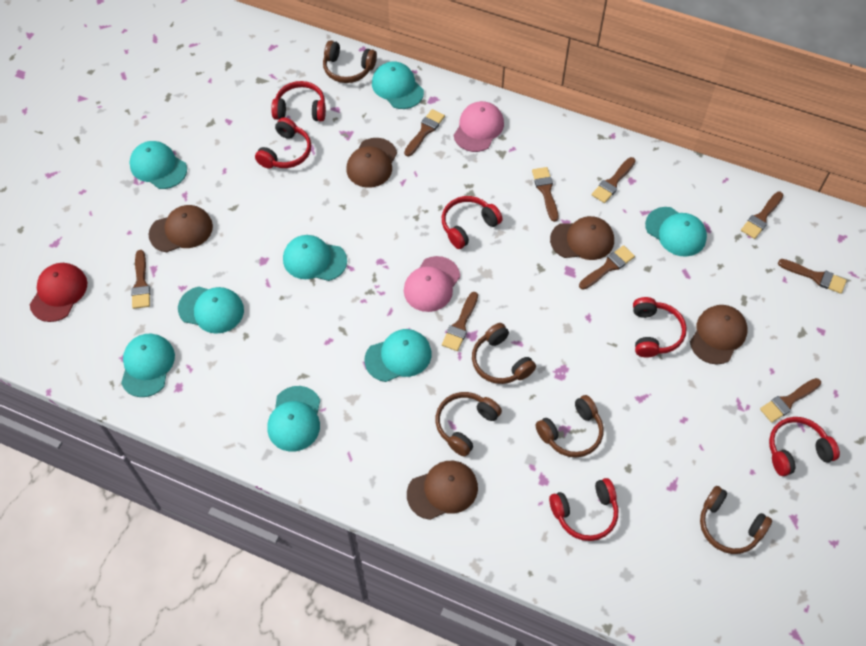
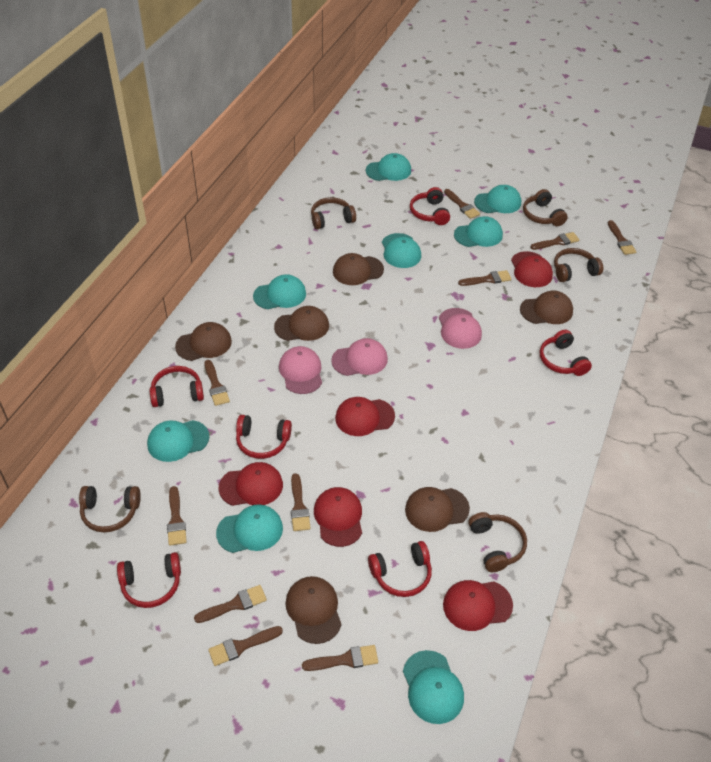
brown brush: 9 -> 10
brown cap: 5 -> 6
pink cap: 2 -> 3
red cap: 1 -> 5

